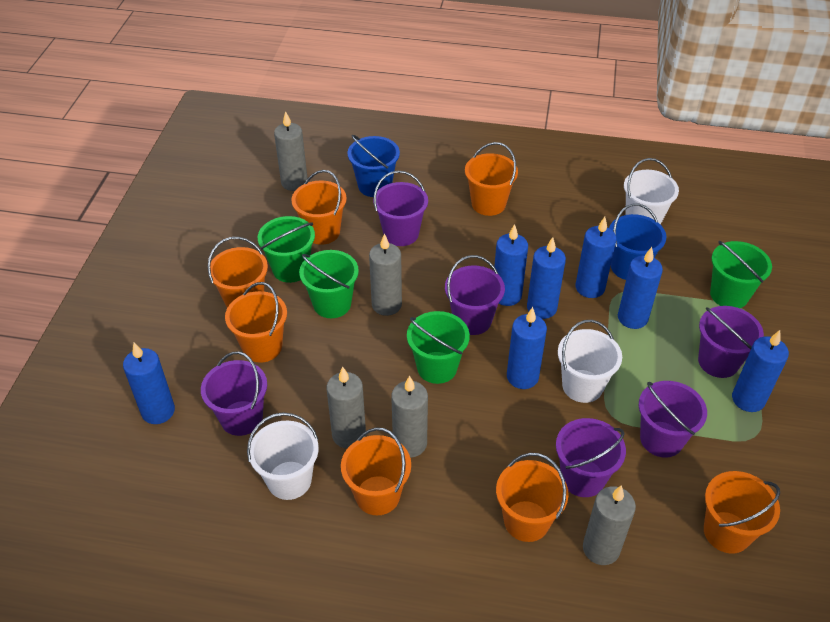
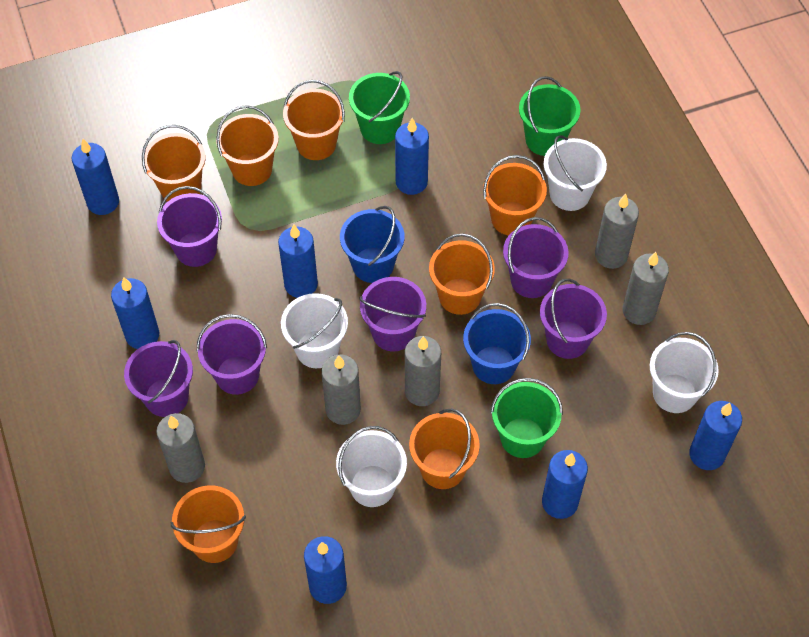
green bucket: 4 -> 3
white bucket: 3 -> 4

